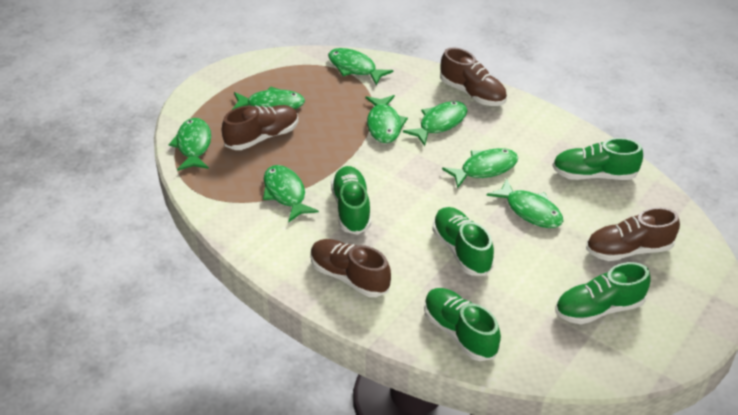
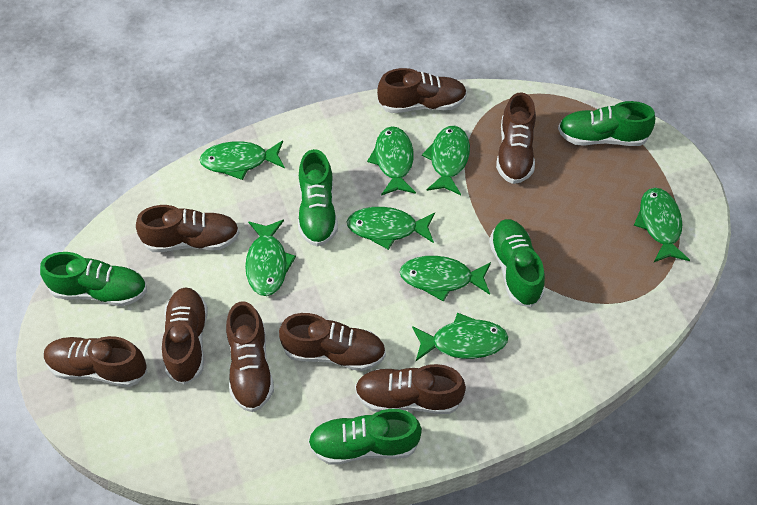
brown shoe: 4 -> 8

